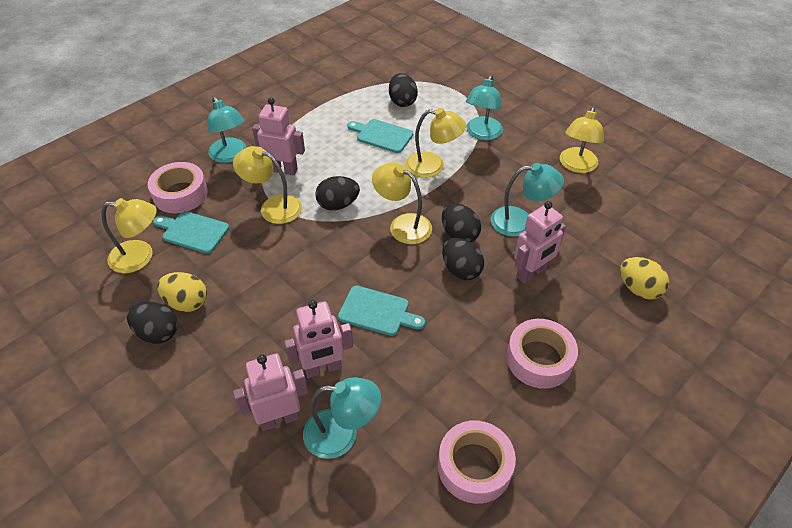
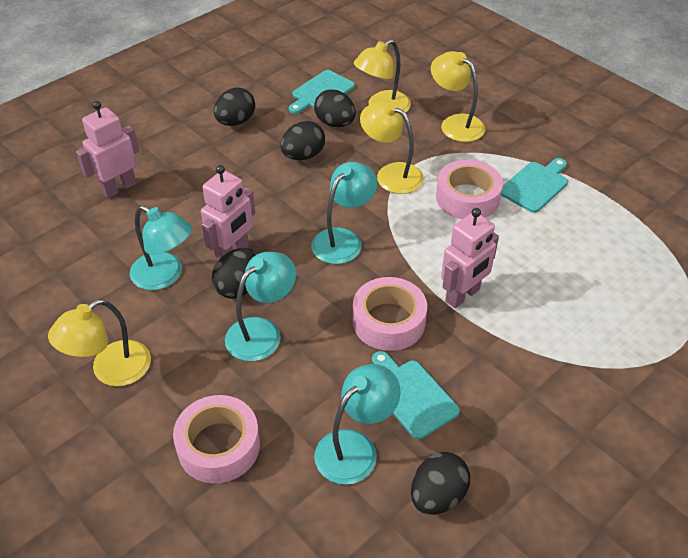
pink robot: 4 -> 3
yellow egg: 2 -> 0
yellow lamp: 5 -> 4

